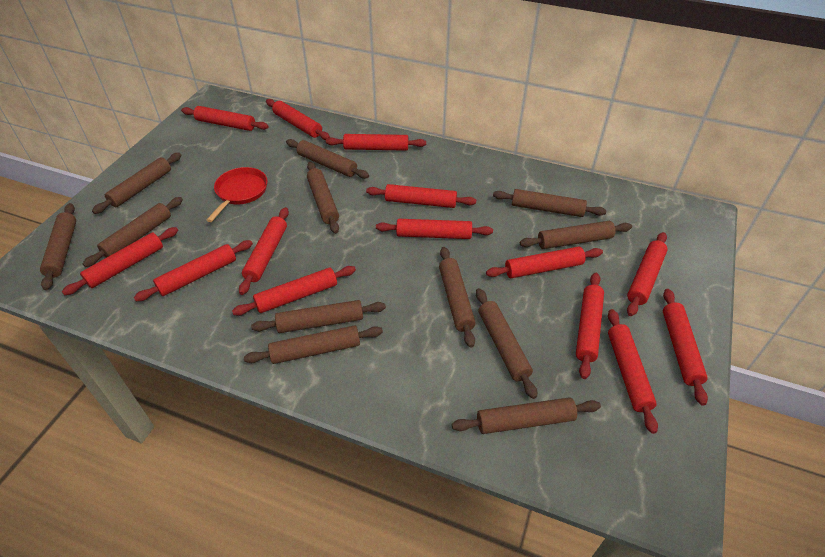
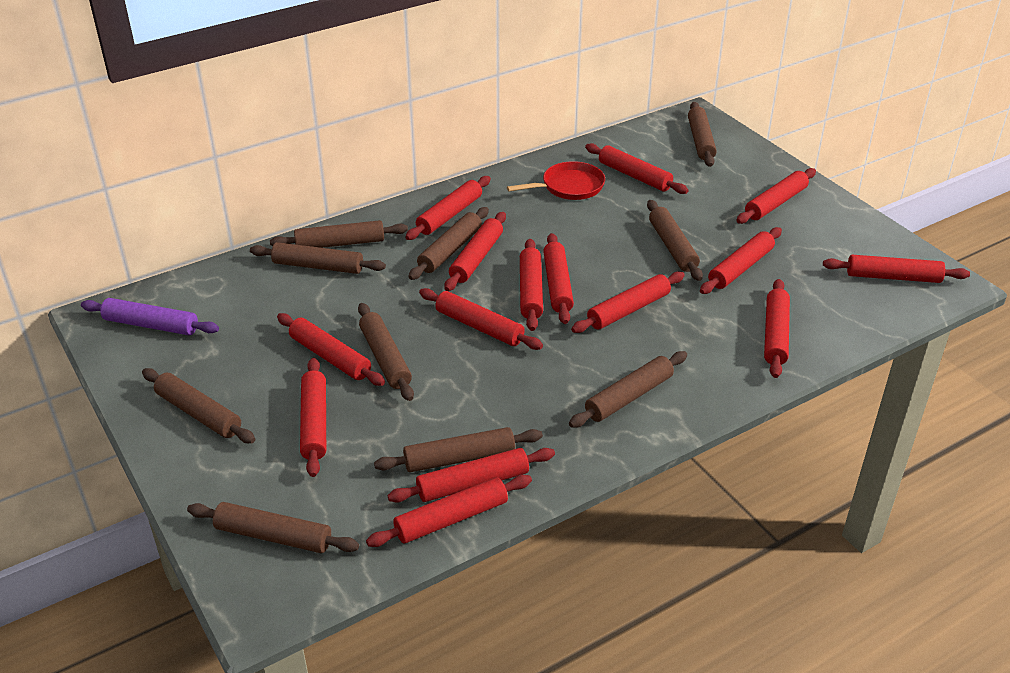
brown rolling pin: 12 -> 10
purple rolling pin: 0 -> 1
red rolling pin: 14 -> 15

